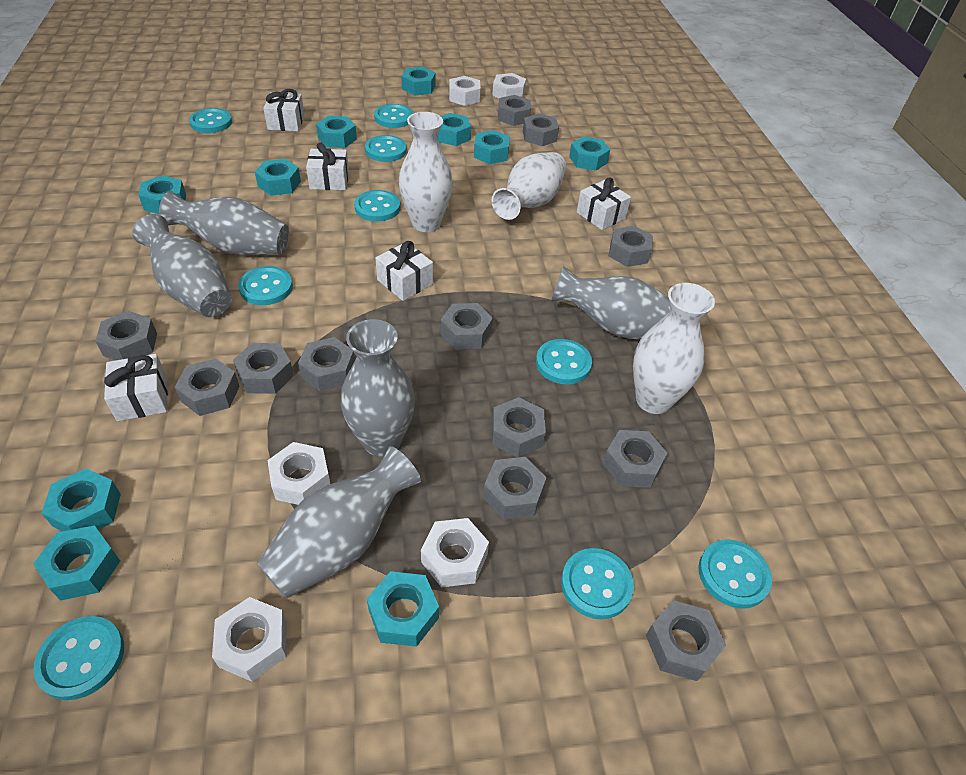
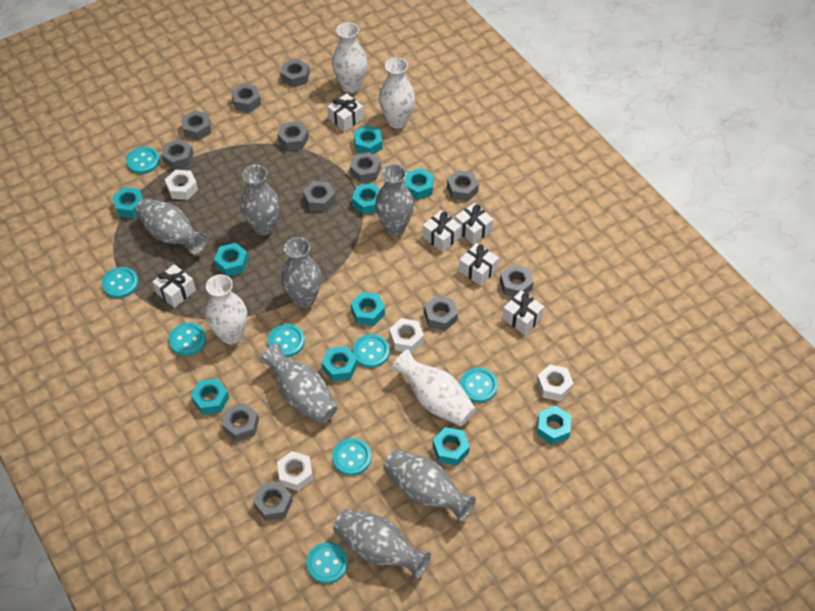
grey vase: 5 -> 7
turquoise button: 9 -> 8
white gift: 5 -> 6
white nut: 5 -> 4
white vase: 3 -> 4

